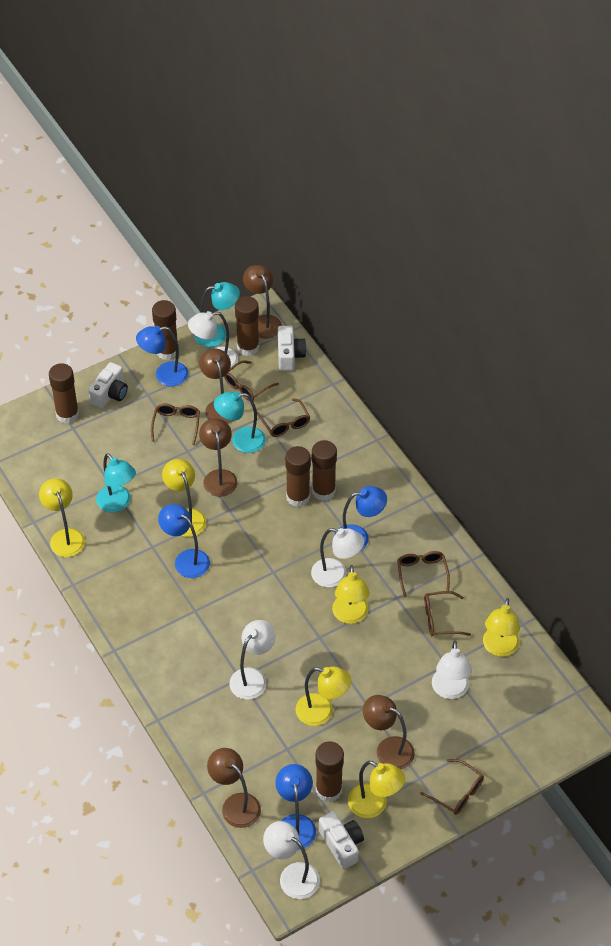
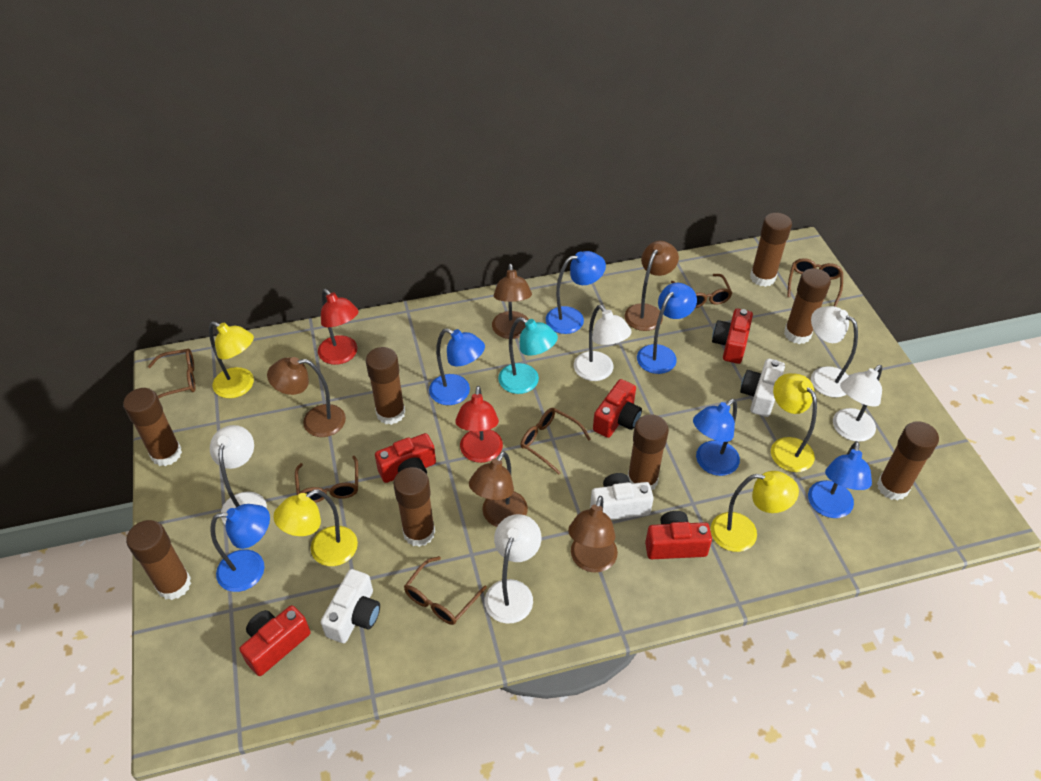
blue lamp: 4 -> 6
brown glue stick: 6 -> 8
red camera: 0 -> 5
red lamp: 0 -> 2
turquoise lamp: 3 -> 1
yellow lamp: 6 -> 4

